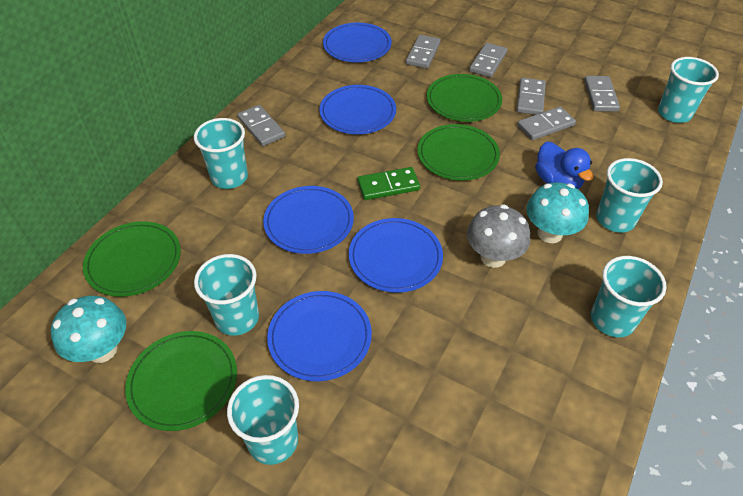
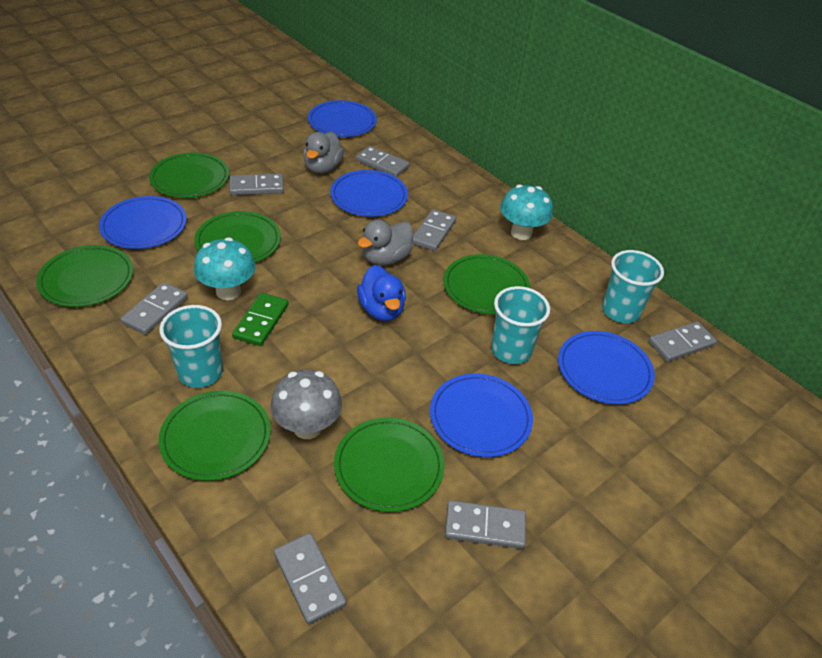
green plate: 4 -> 6
grey domino: 6 -> 7
grey duck: 0 -> 2
turquoise cup: 6 -> 3

